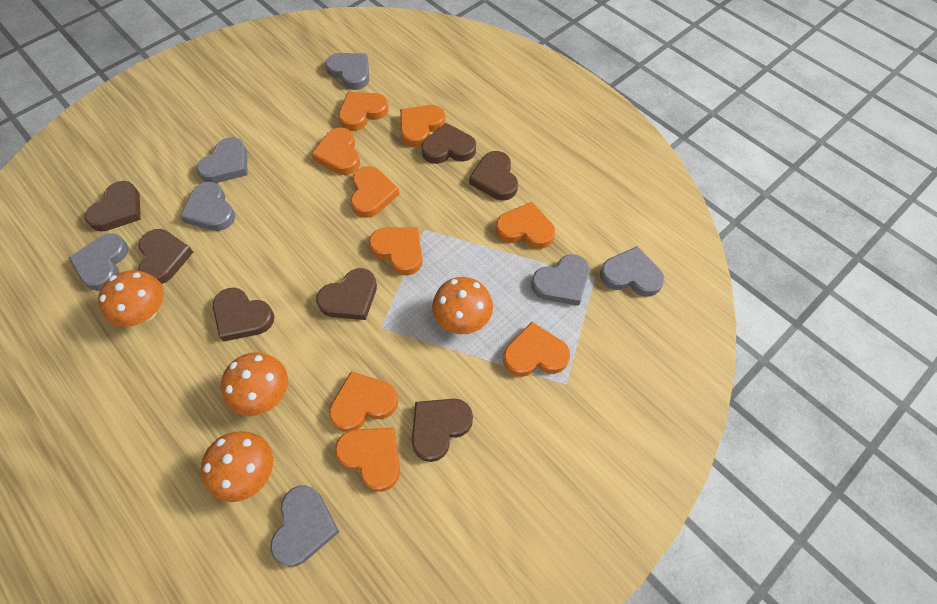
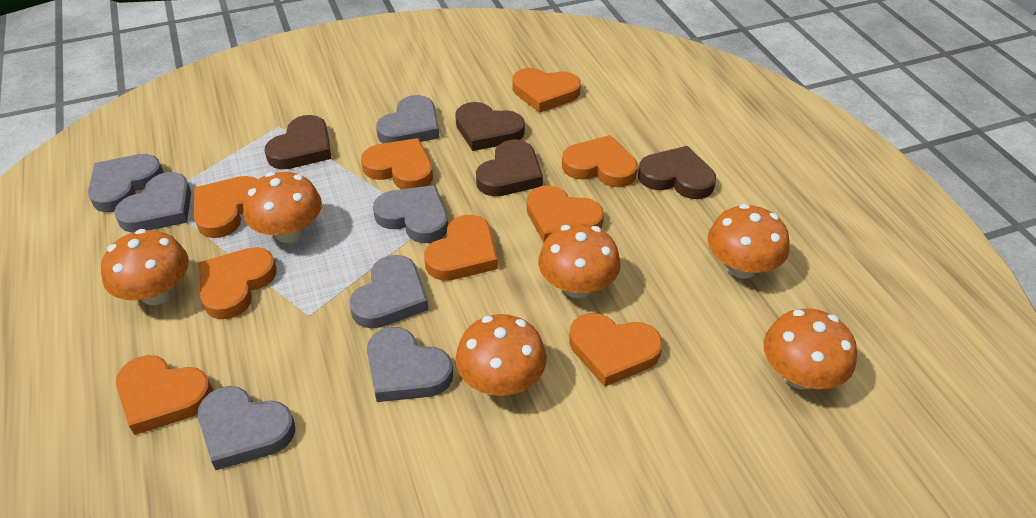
brown heart: 7 -> 4
orange mushroom: 4 -> 6

